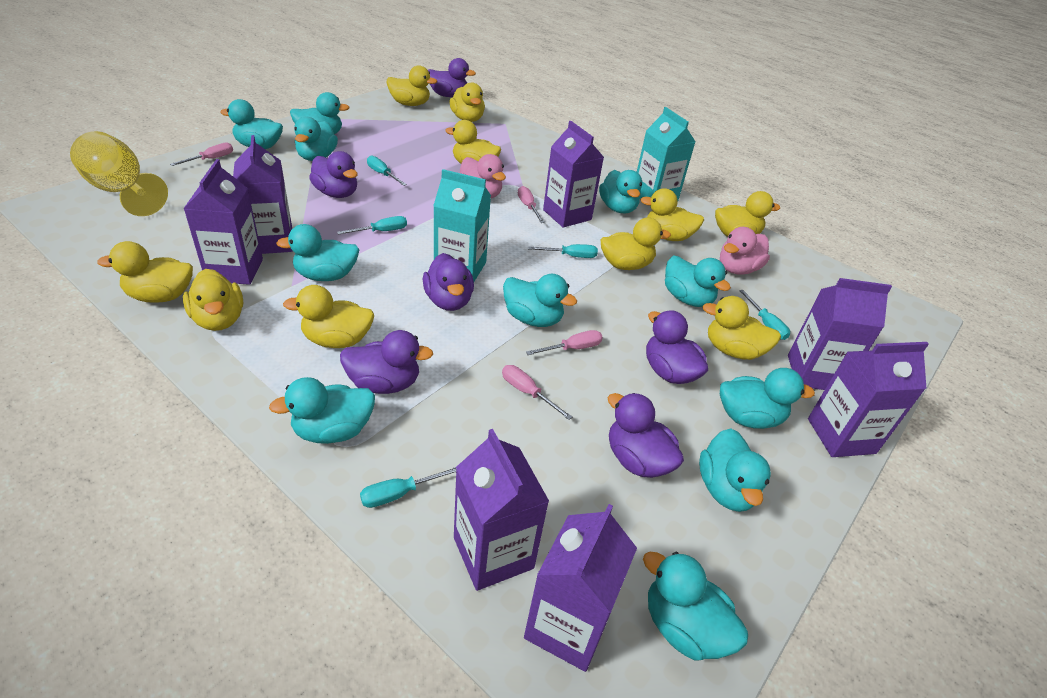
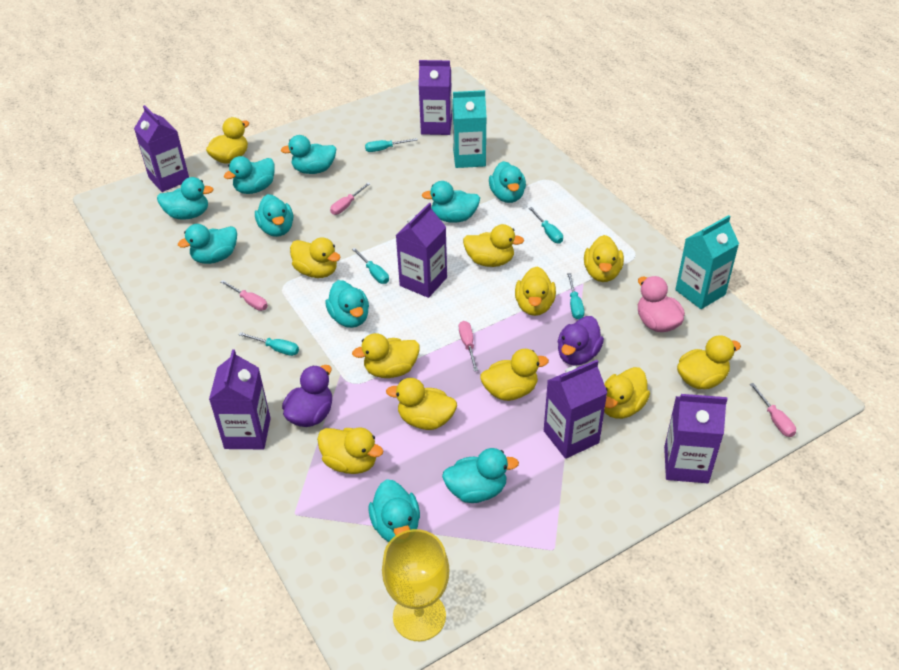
pink duck: 2 -> 1
purple carton: 7 -> 6
purple duck: 6 -> 2
turquoise duck: 11 -> 10
yellow duck: 10 -> 11

